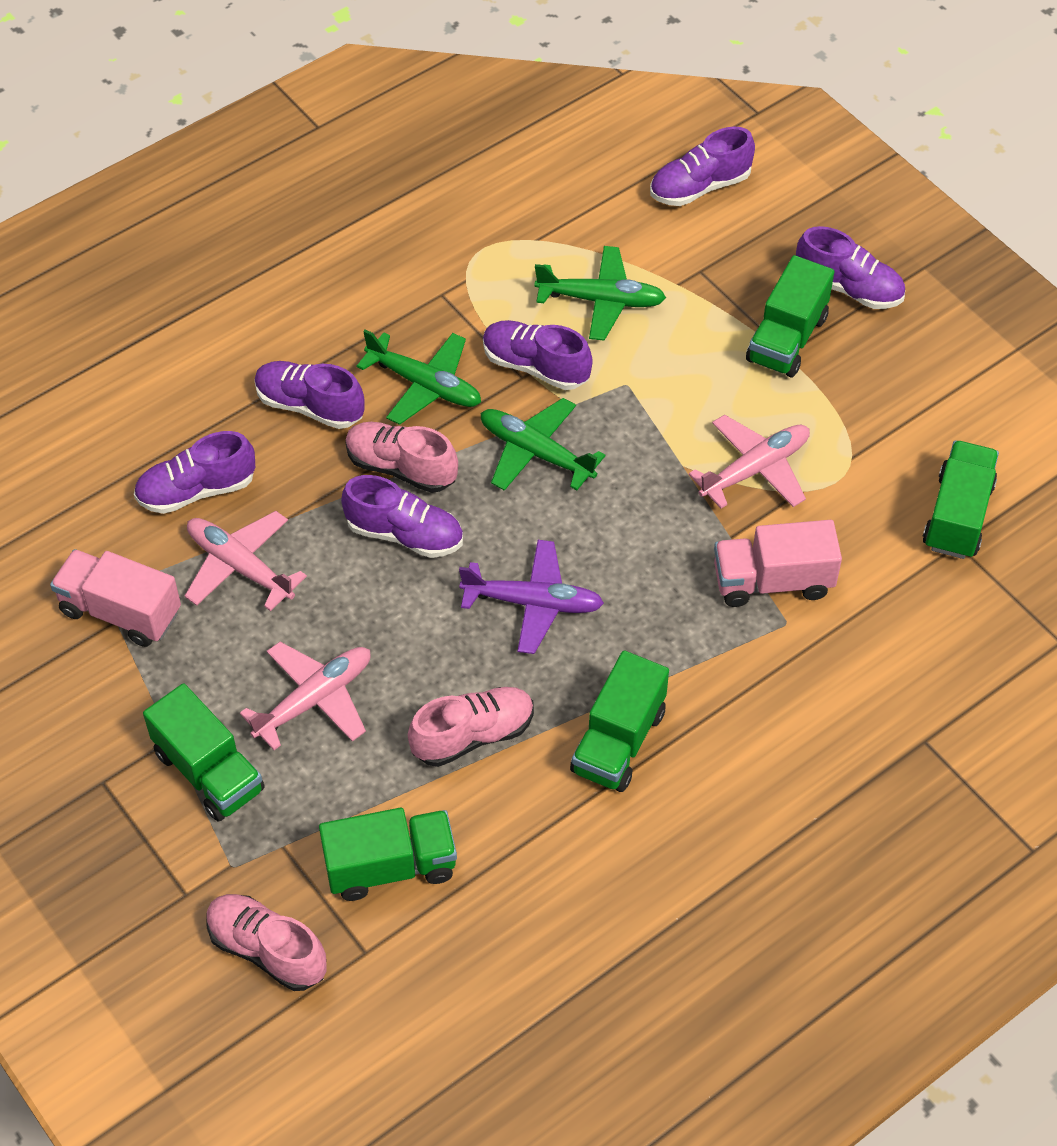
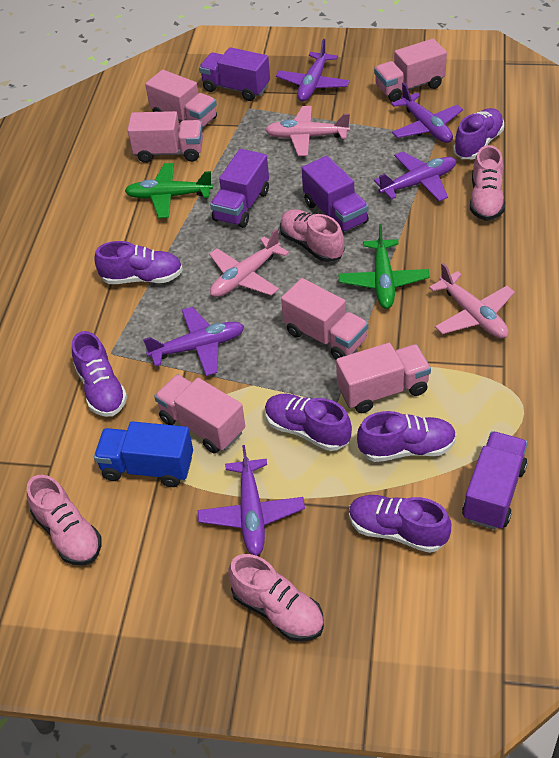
blue truck: 0 -> 1
green plane: 3 -> 2
green truck: 5 -> 0
pink shoe: 3 -> 4
pink truck: 2 -> 6
purple plane: 1 -> 5
purple truck: 0 -> 4

